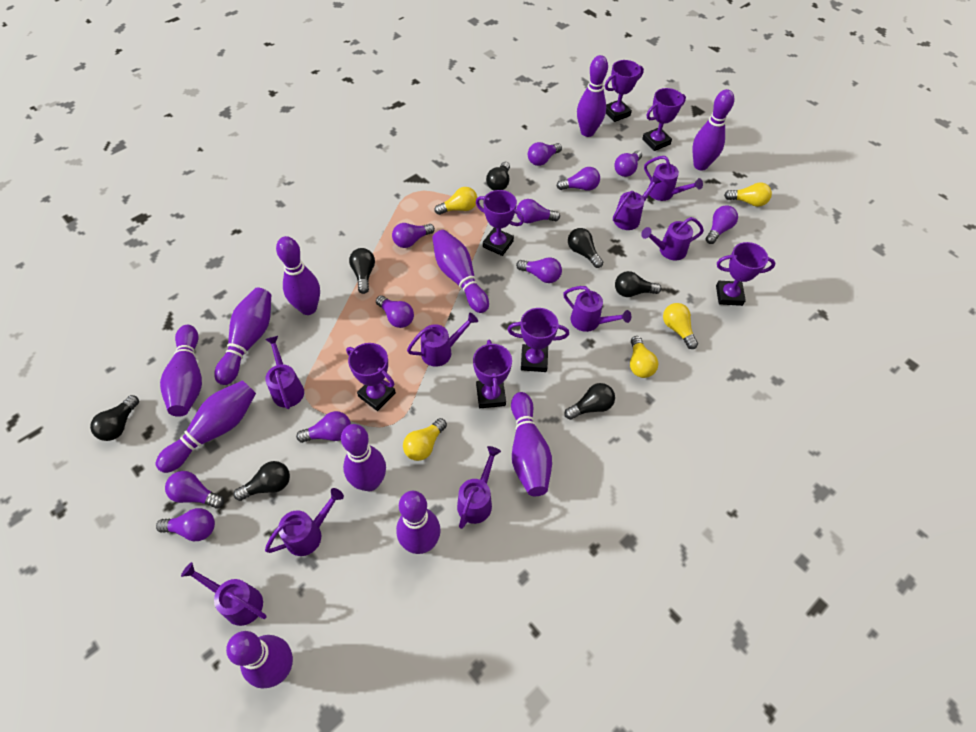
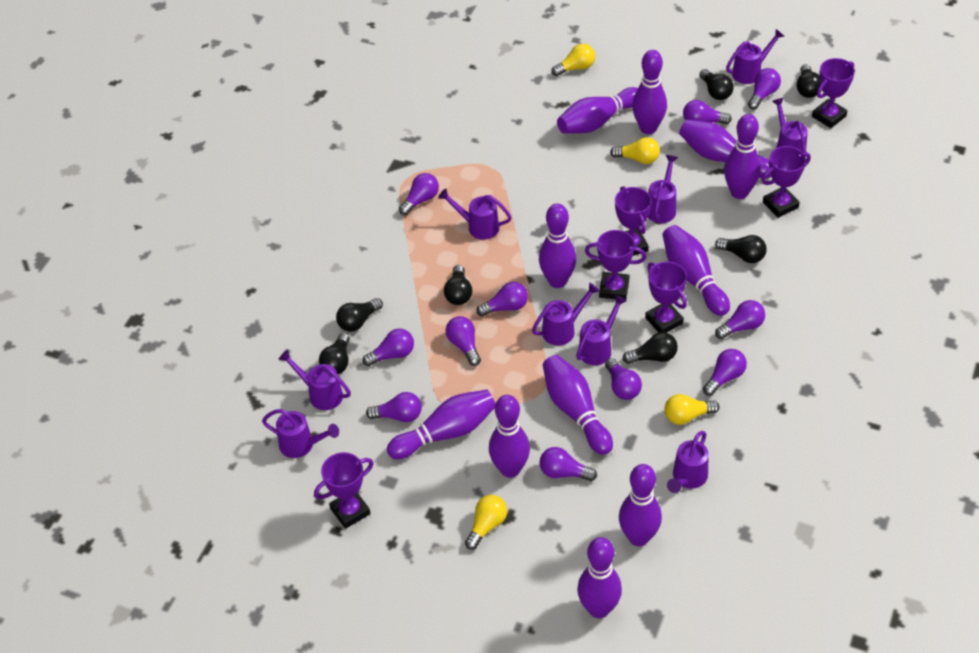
purple trophy: 7 -> 6
yellow light bulb: 5 -> 4

